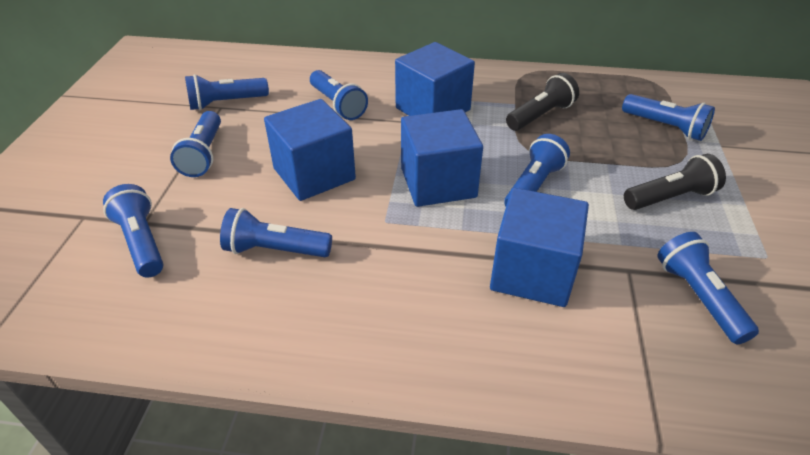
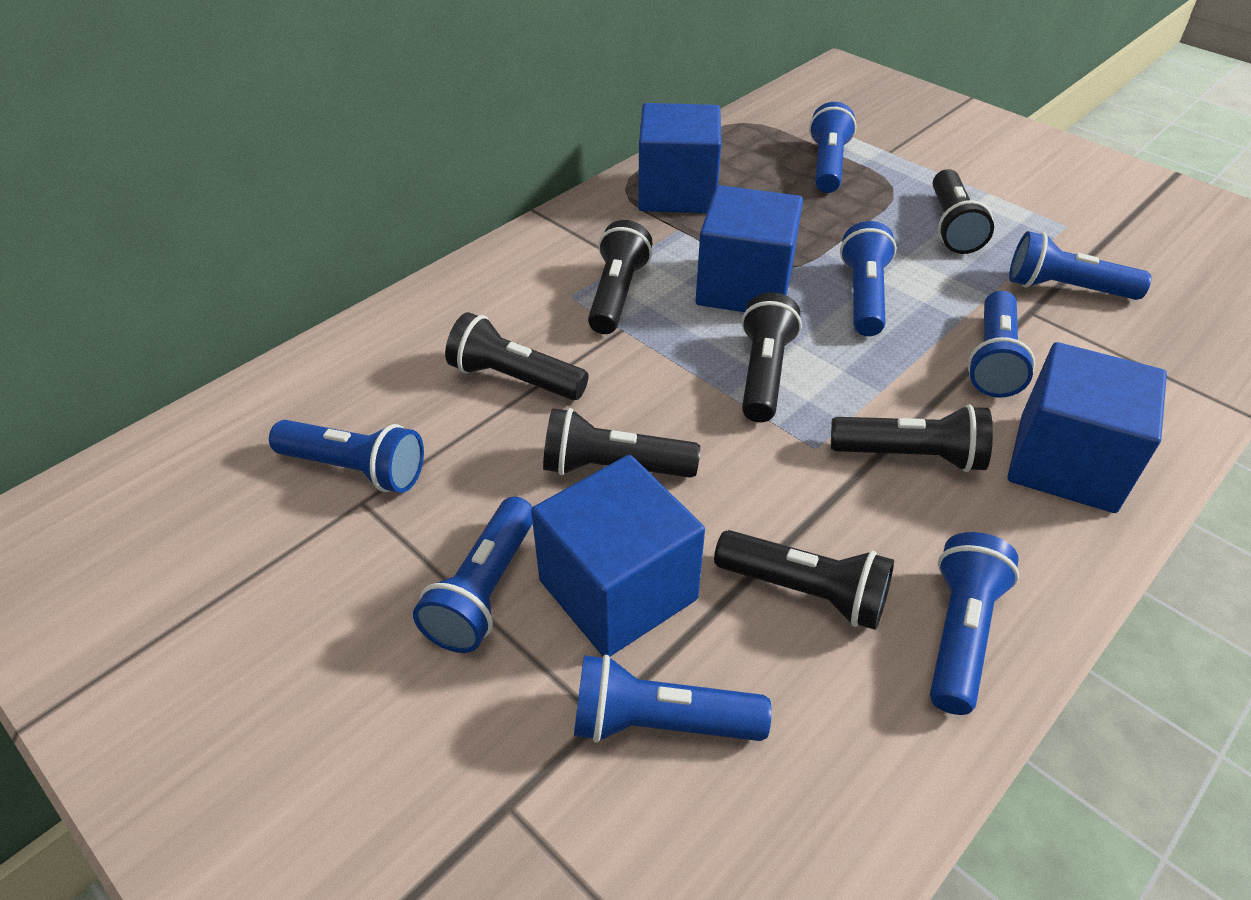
black flashlight: 2 -> 7

